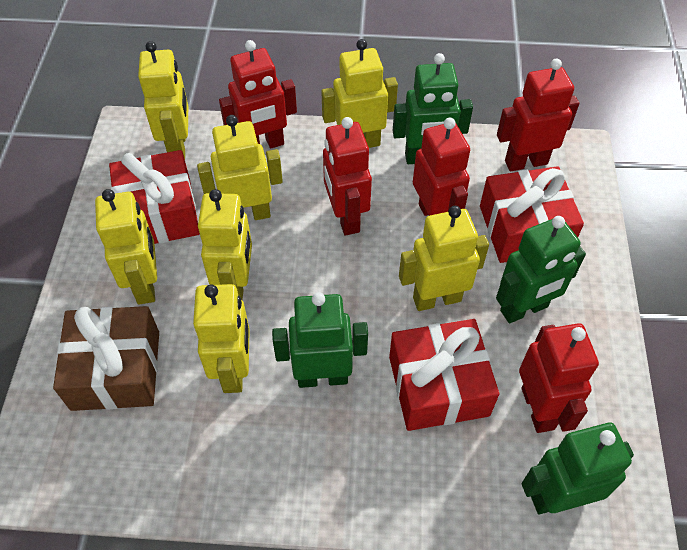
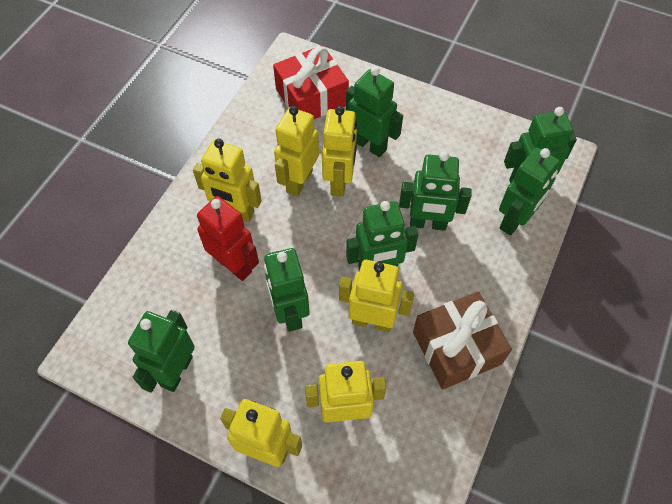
green robot: 4 -> 7
red gift: 3 -> 1
red robot: 5 -> 1
yellow robot: 7 -> 6

